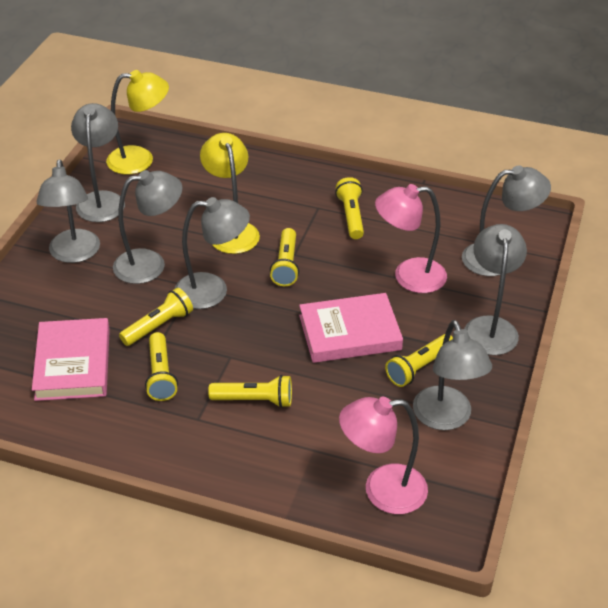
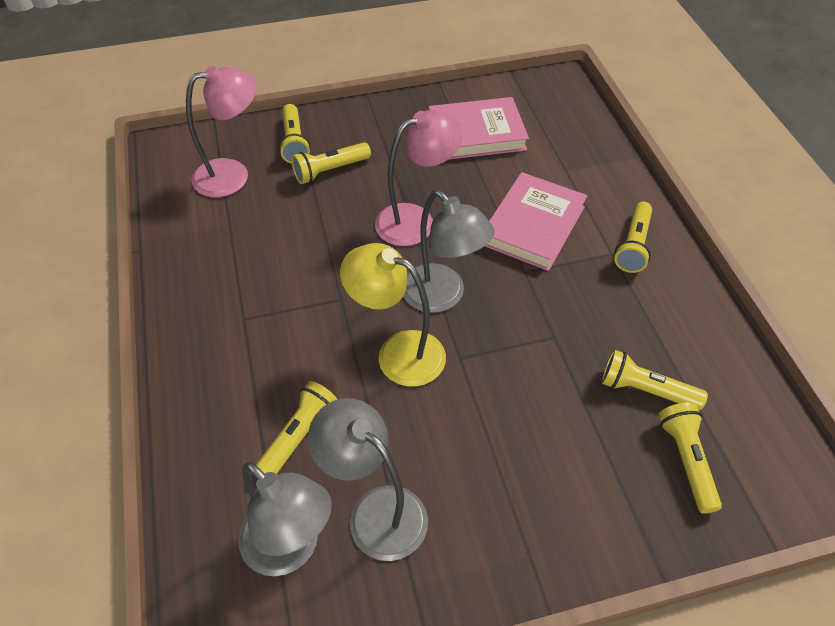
grey lamp: 7 -> 3
yellow lamp: 2 -> 1

